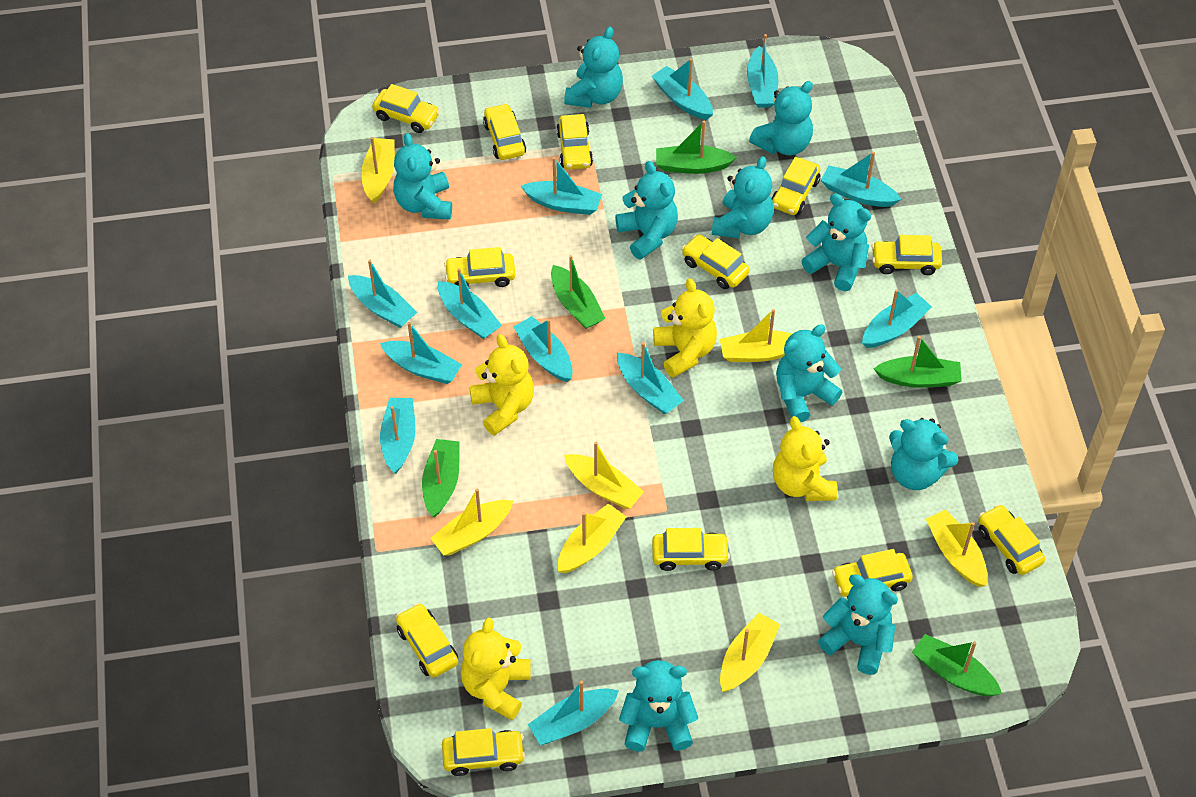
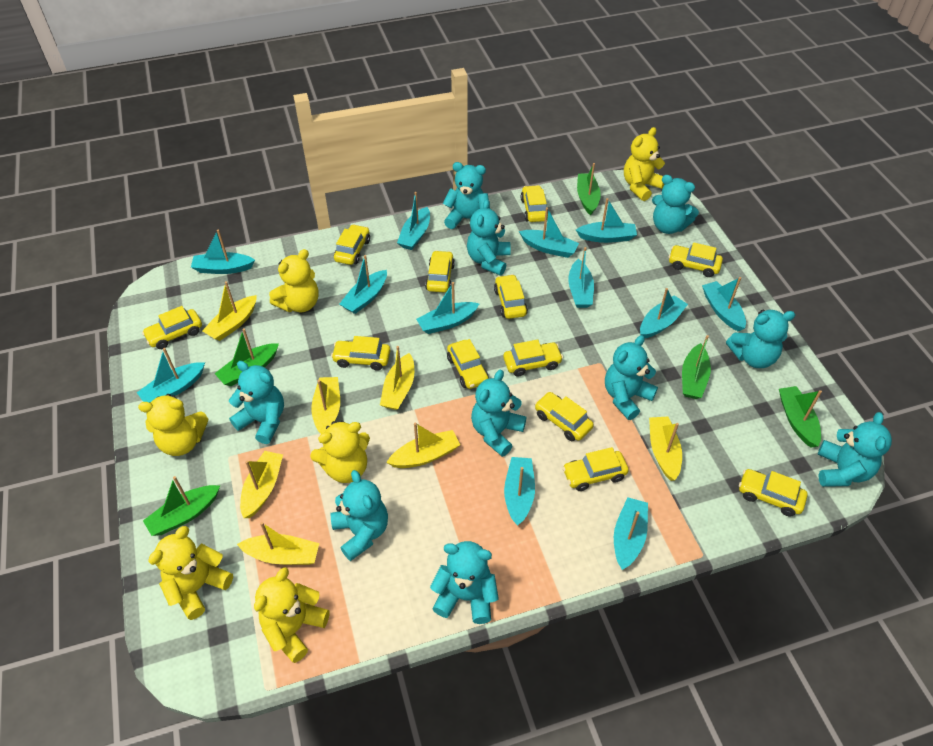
yellow teddy bear: 4 -> 6

